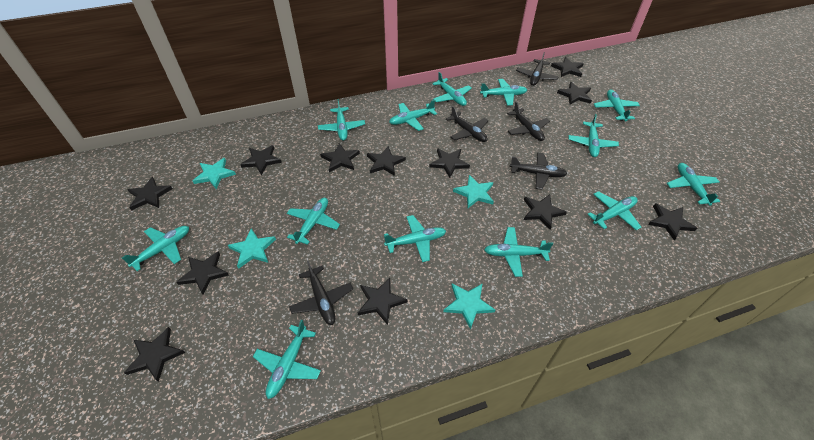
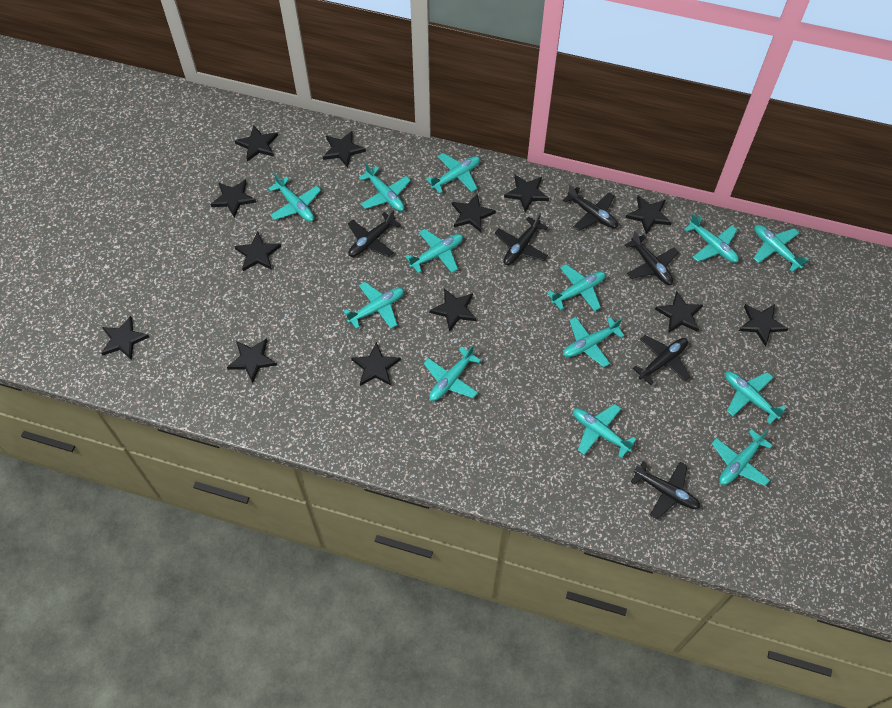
black plane: 5 -> 6
black star: 12 -> 13
turquoise star: 4 -> 0

